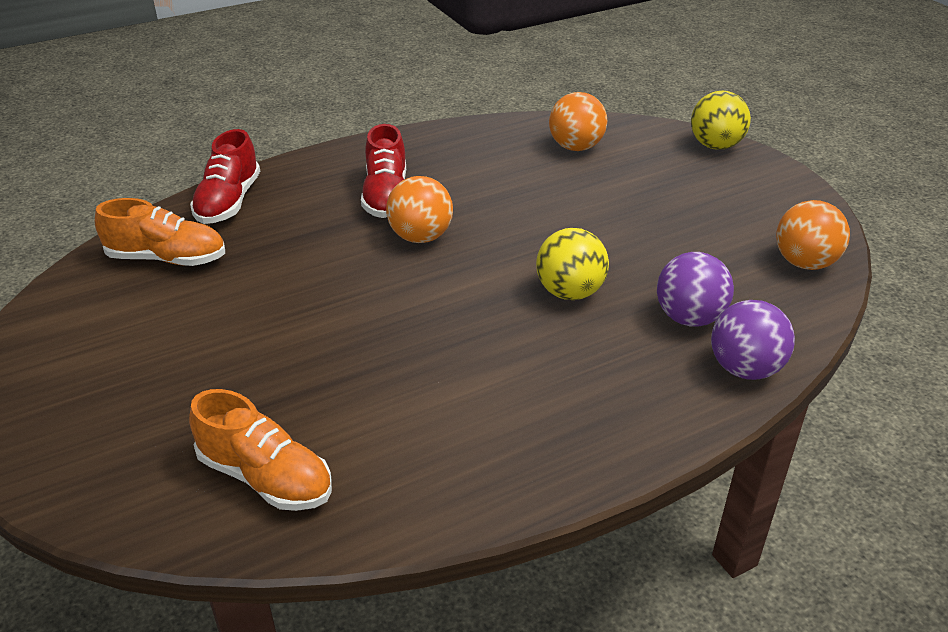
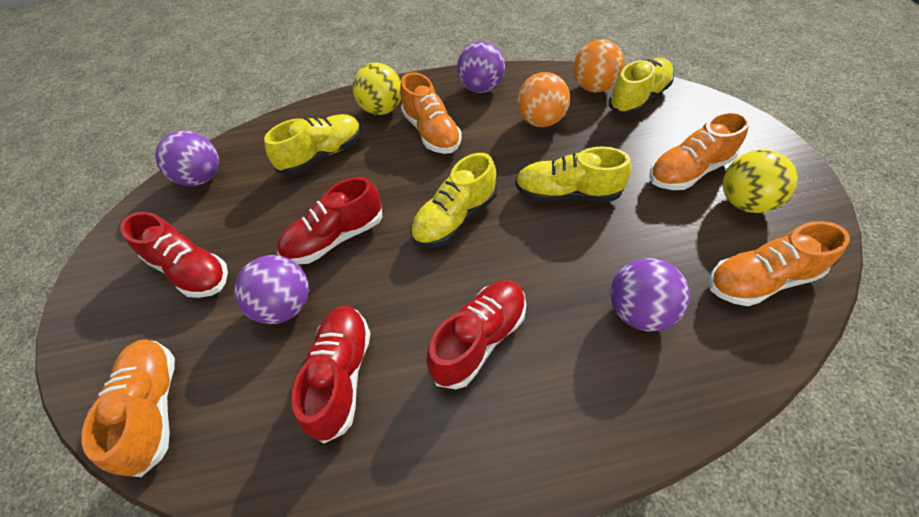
orange ball: 3 -> 2
orange shoe: 2 -> 4
purple ball: 2 -> 4
red shoe: 2 -> 4
yellow shoe: 0 -> 4

